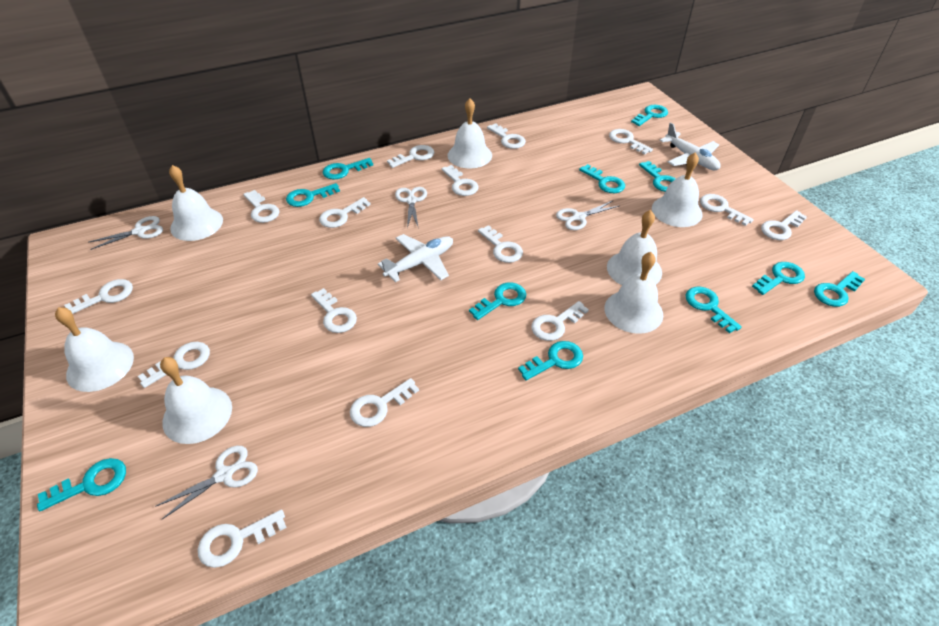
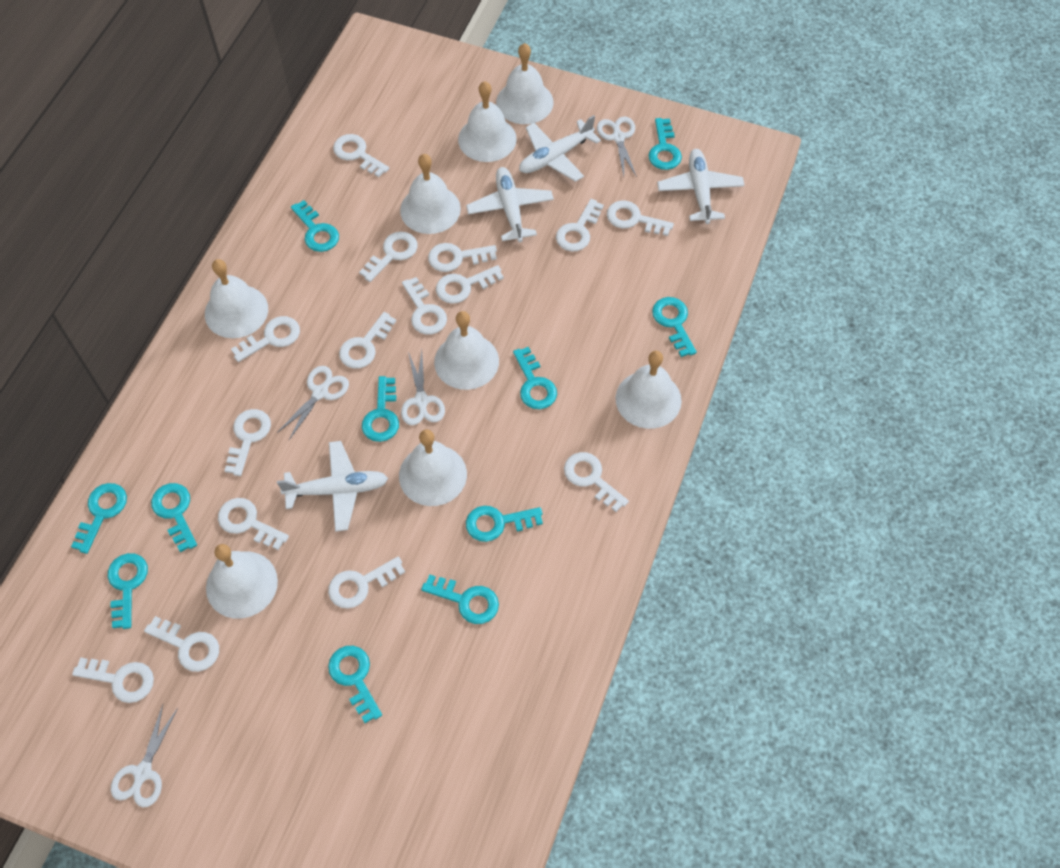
white bell: 7 -> 8
white plane: 2 -> 4

